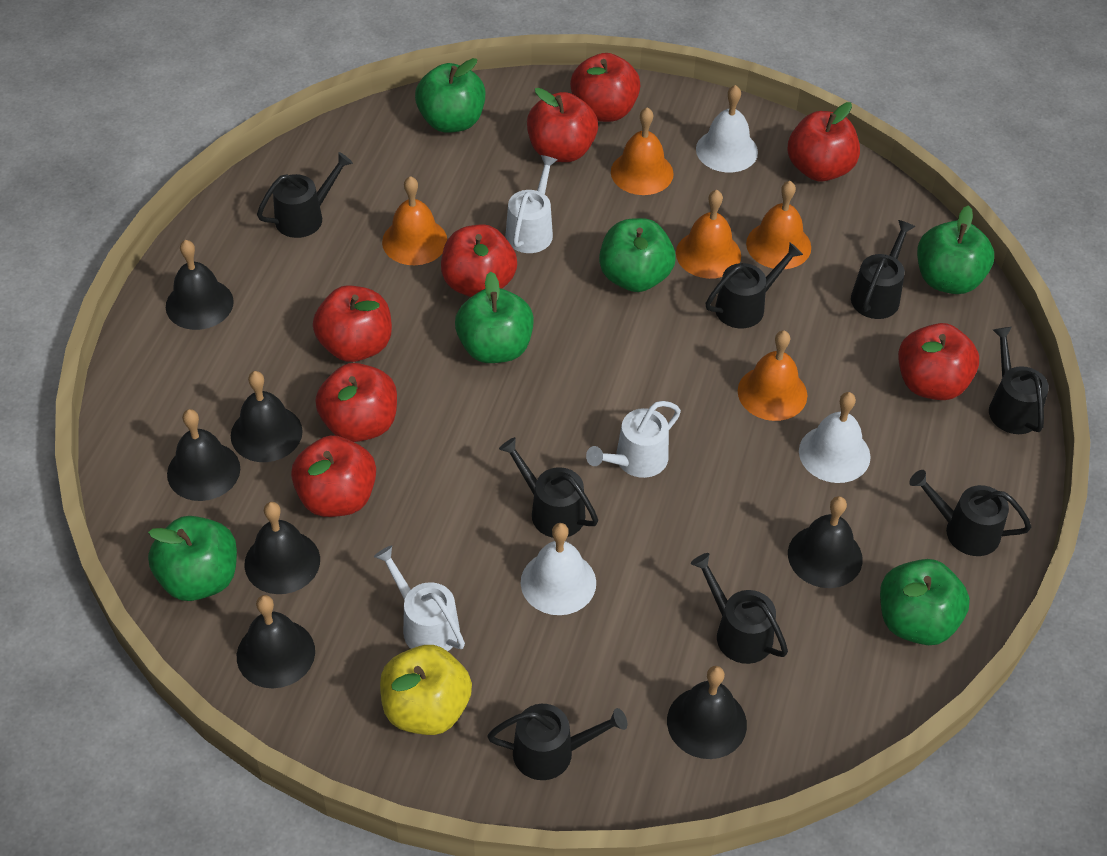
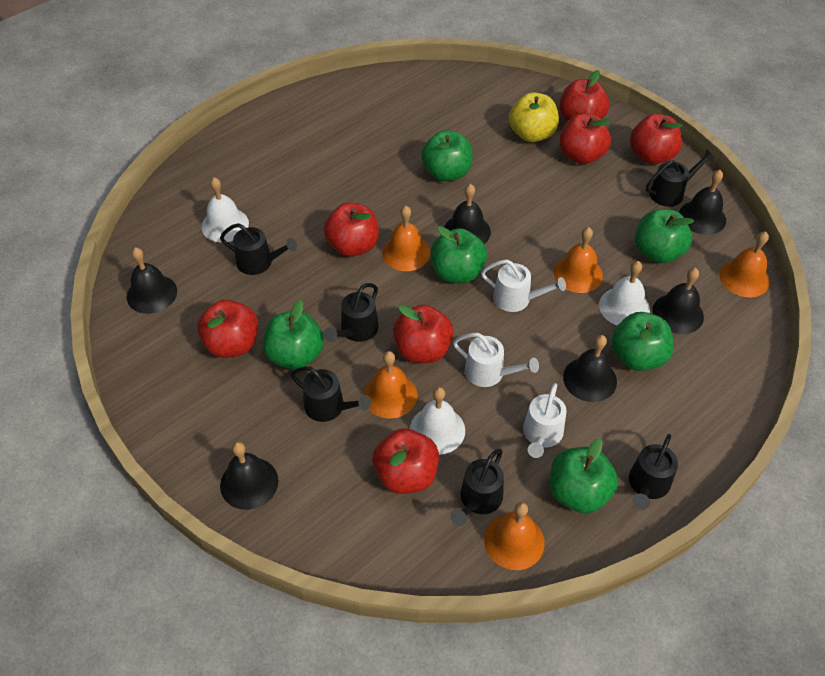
black bell: 7 -> 6
black watering can: 8 -> 6
red apple: 8 -> 7

